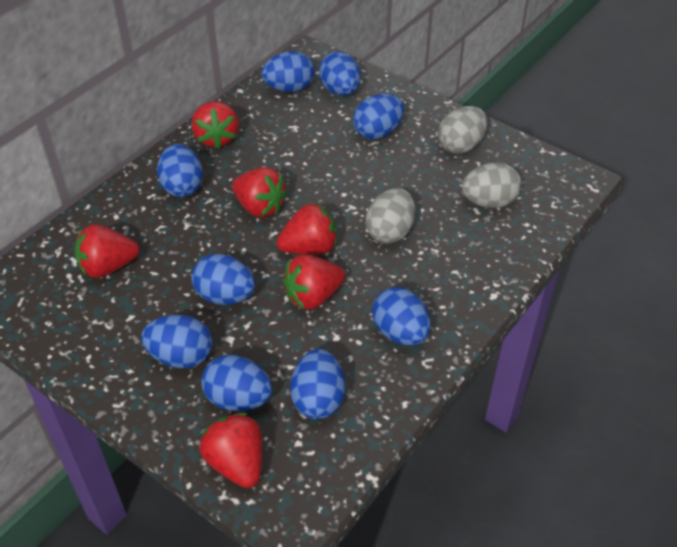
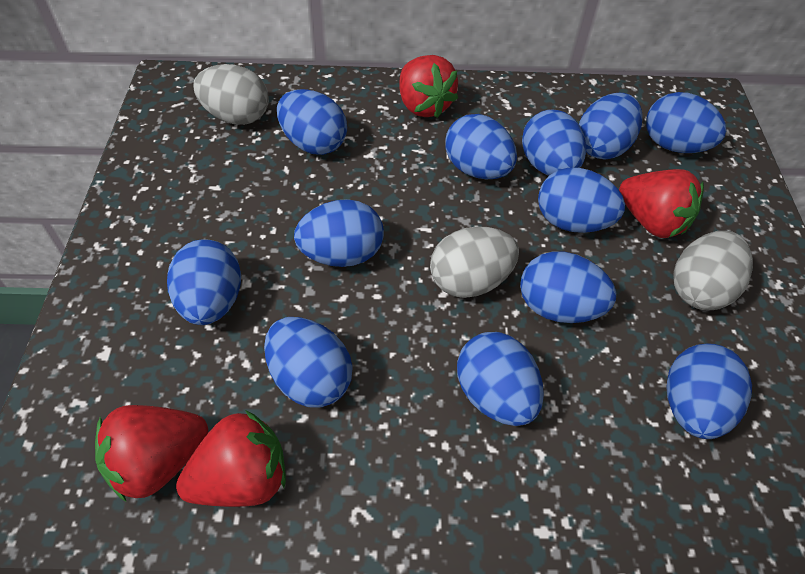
blue egg: 9 -> 12
red strawberry: 6 -> 4

